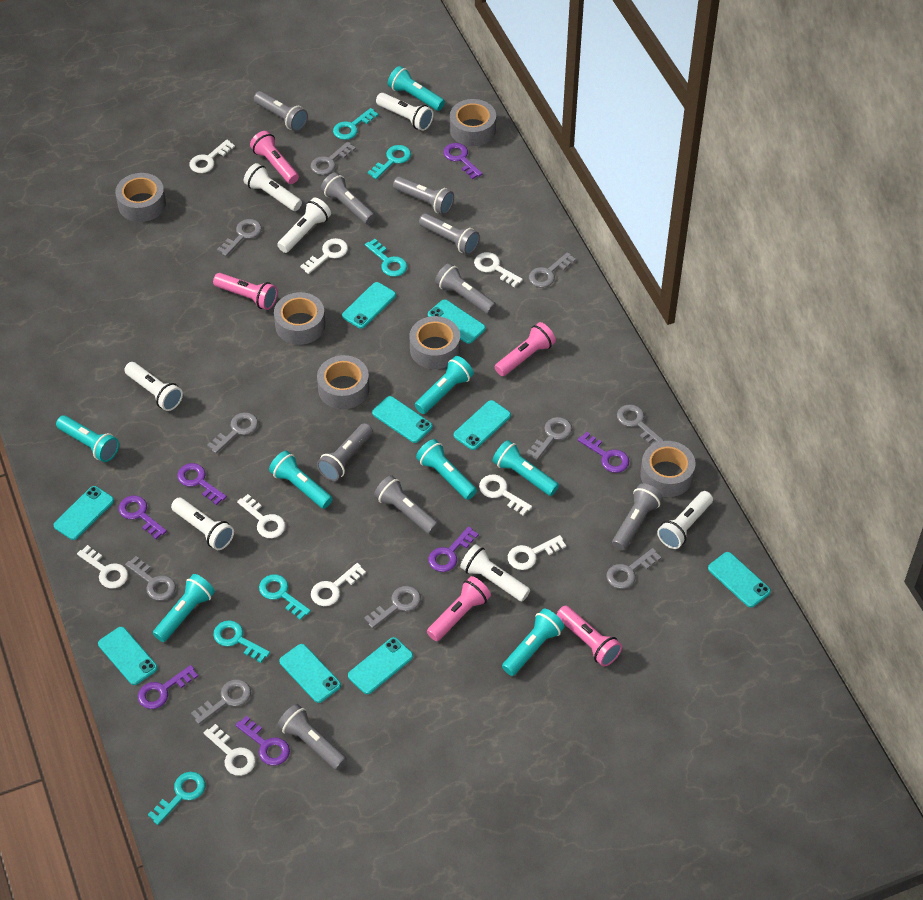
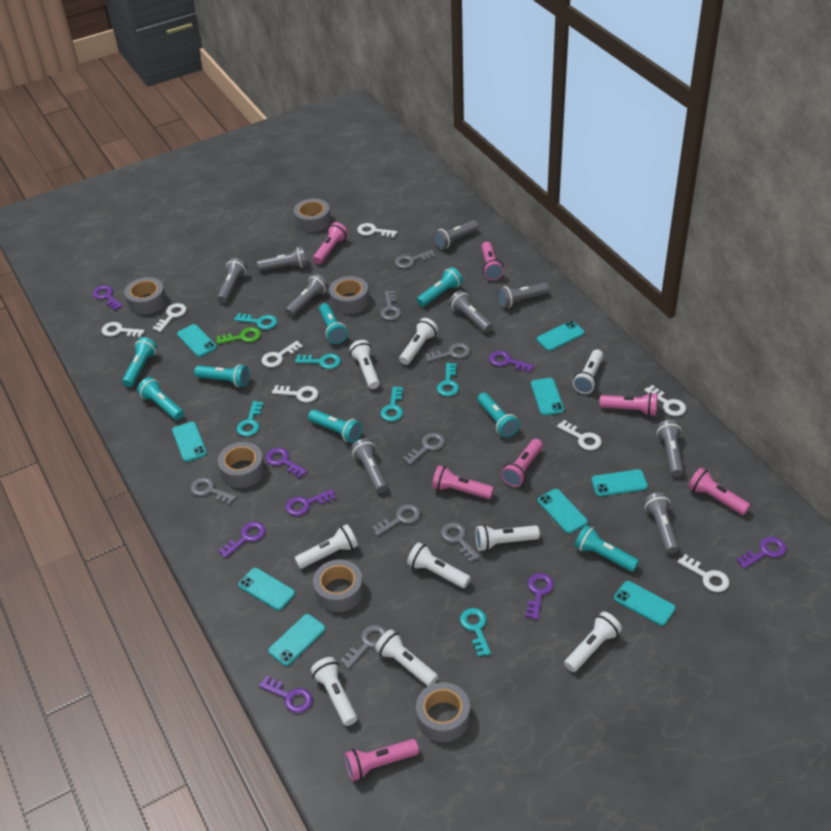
green key: 0 -> 1
grey key: 10 -> 8
pink flashlight: 5 -> 7
purple key: 7 -> 8
white flashlight: 7 -> 9
white key: 9 -> 8

